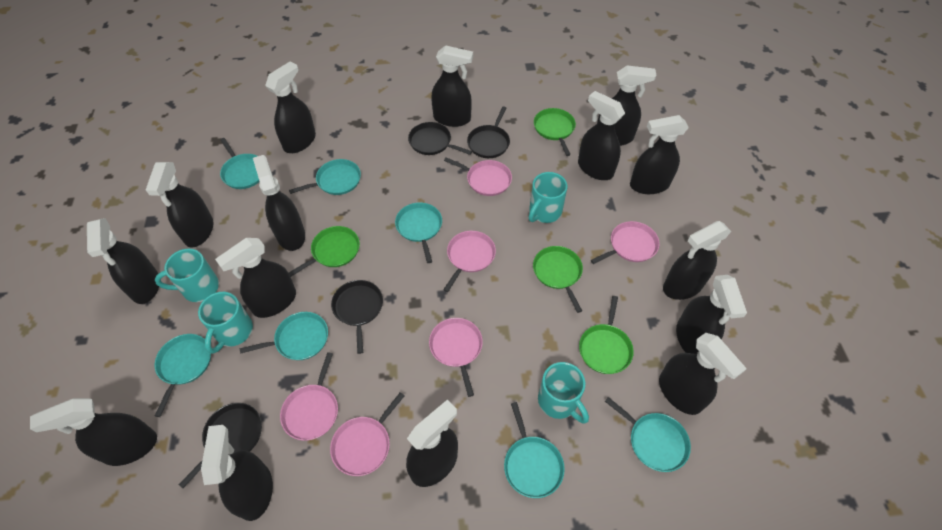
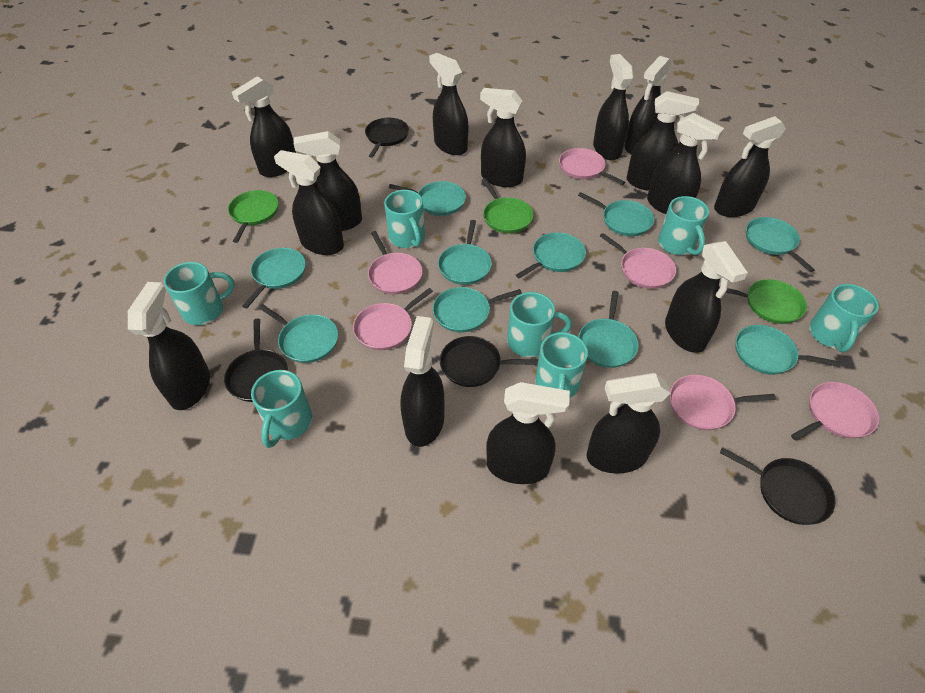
green pan: 4 -> 3
turquoise mug: 4 -> 7
turquoise pan: 7 -> 10

